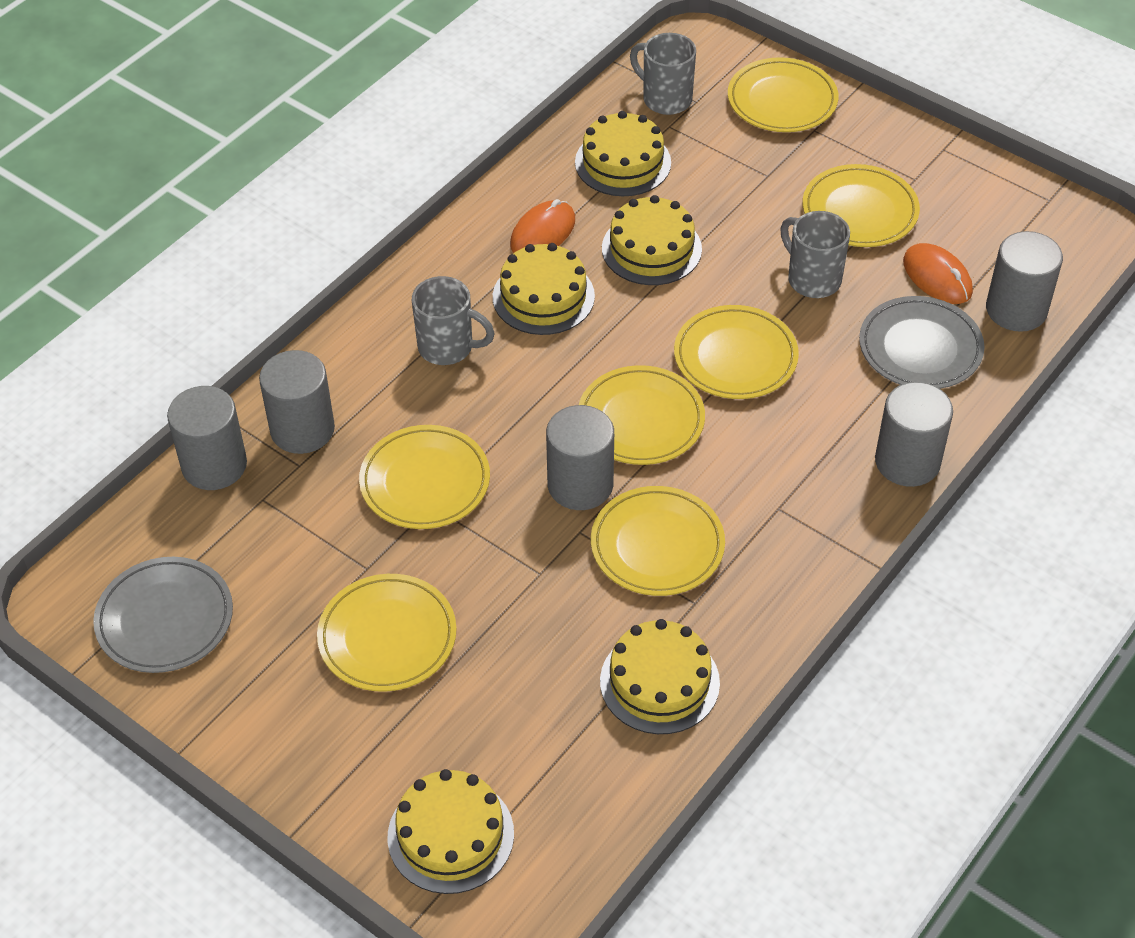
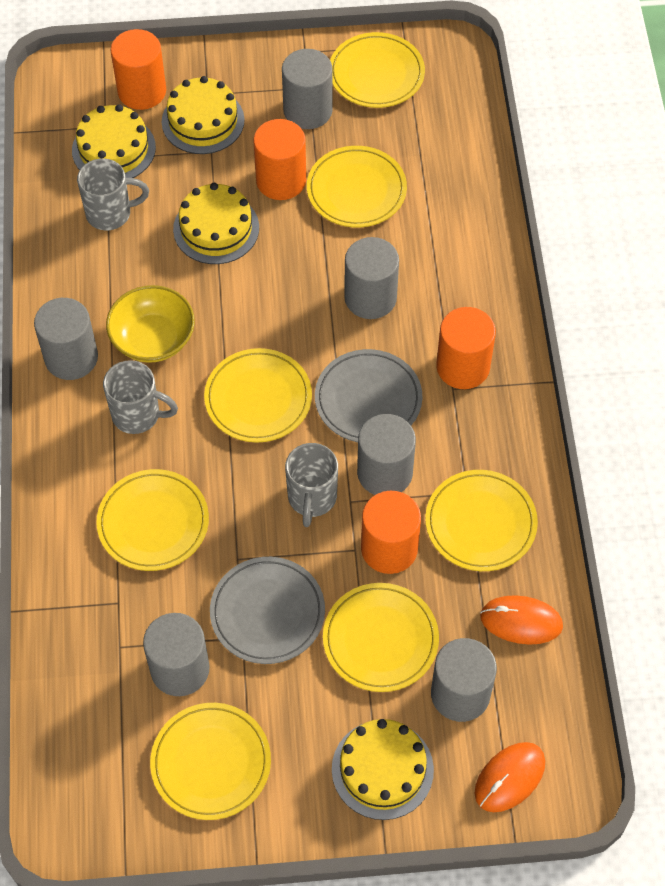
grey cylinder: 5 -> 6
orange cylinder: 0 -> 4
yellow bowl: 0 -> 1
yellow cake: 5 -> 4

